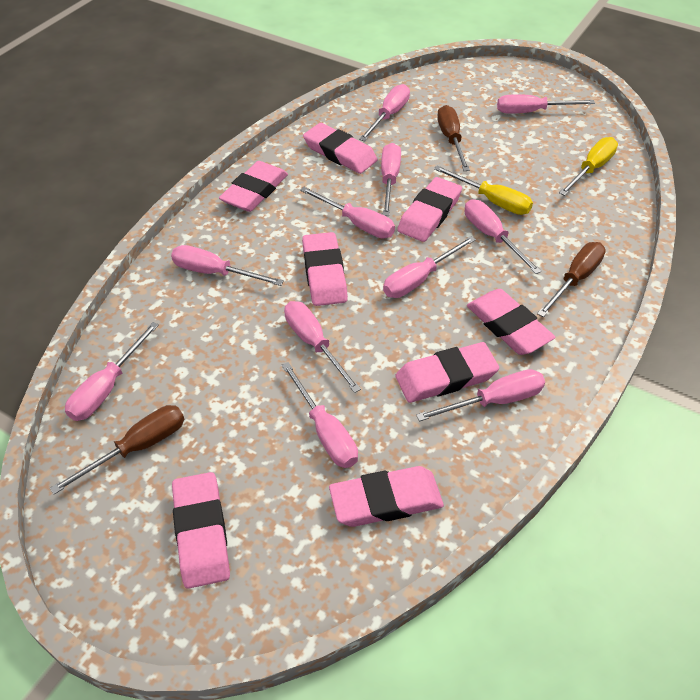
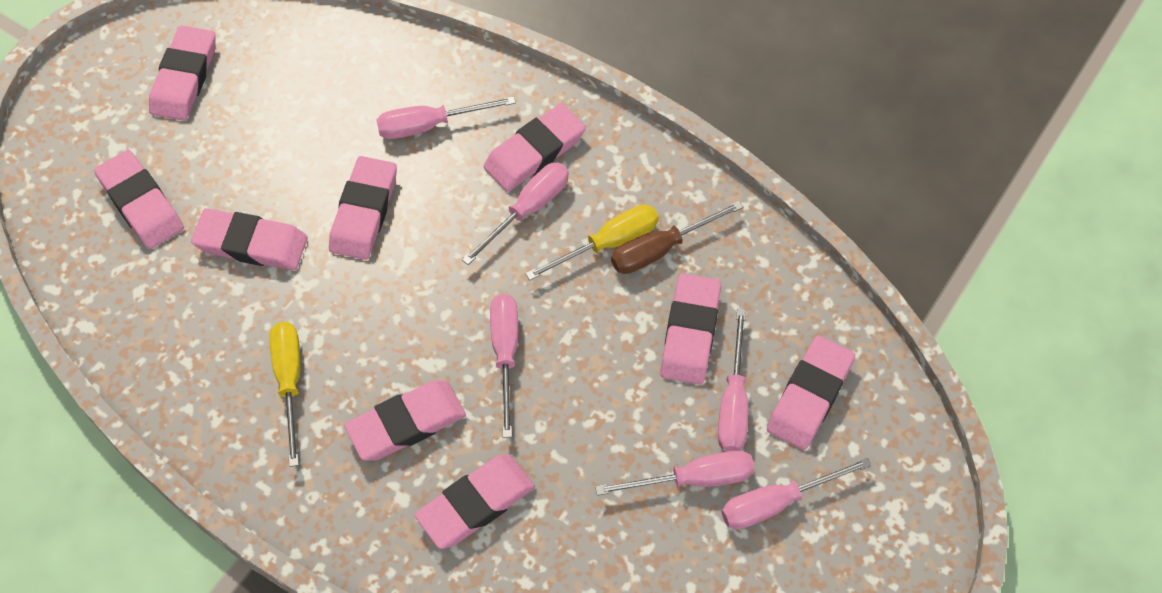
brown screwdriver: 3 -> 1
pink eraser: 8 -> 9
pink screwdriver: 11 -> 6

